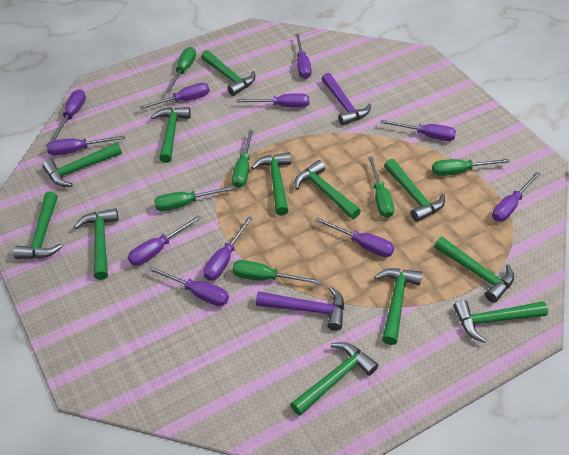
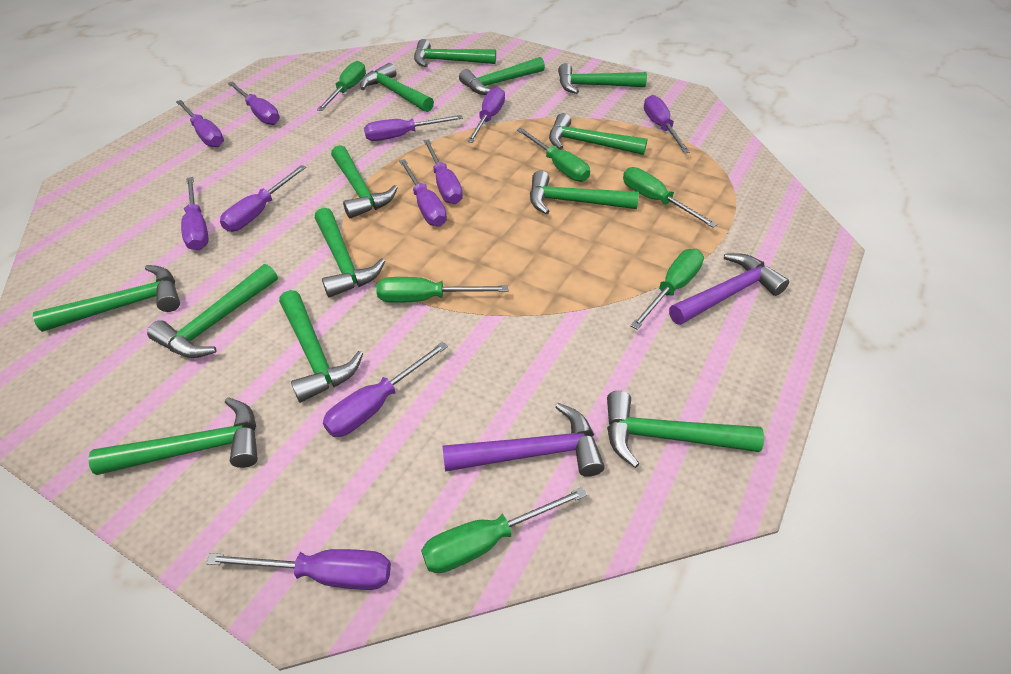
green hammer: 12 -> 13

